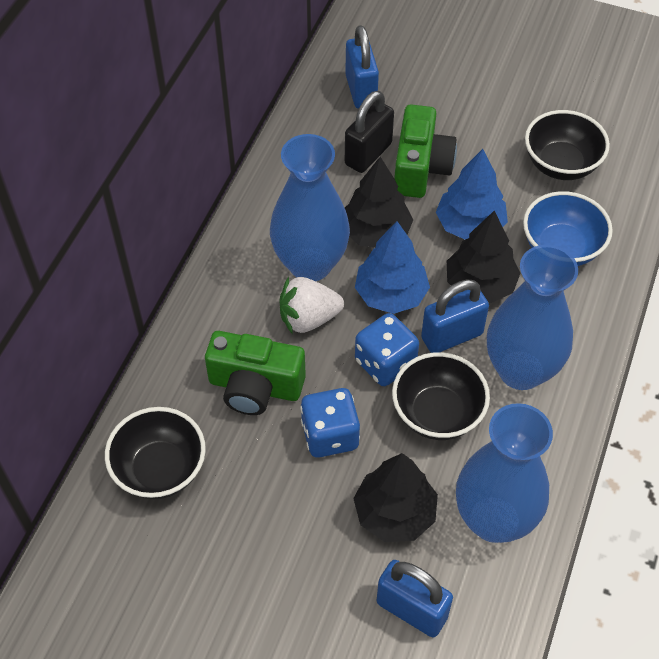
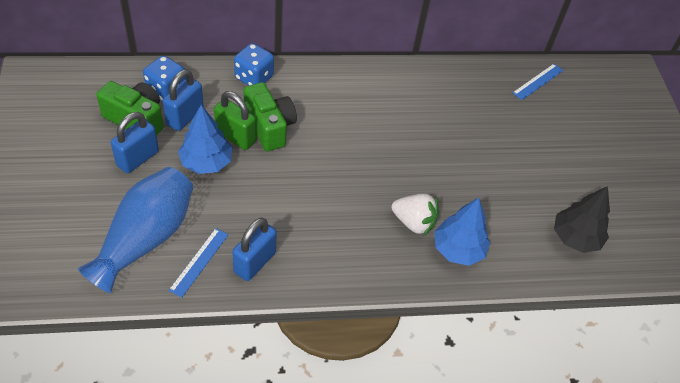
black bowl: 3 -> 0
black padlock: 1 -> 0
black tree: 3 -> 1
blue bowl: 1 -> 0
blue ruler: 0 -> 2
blue vase: 3 -> 1
green padlock: 0 -> 1

